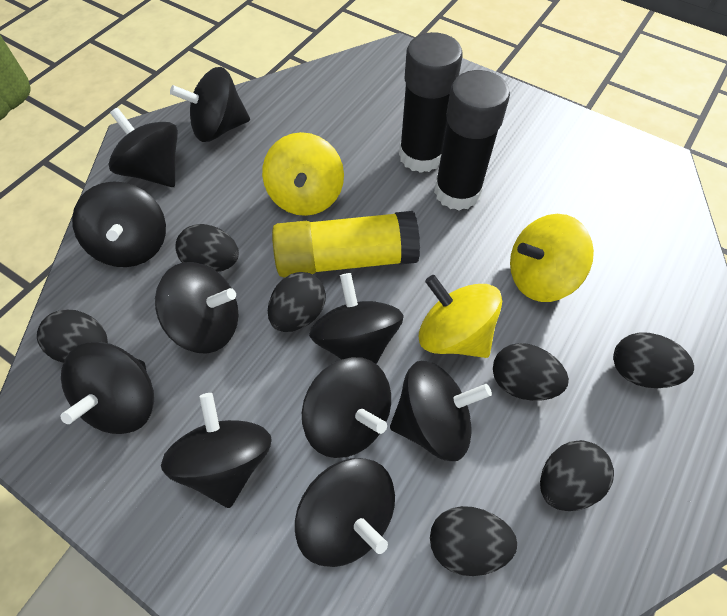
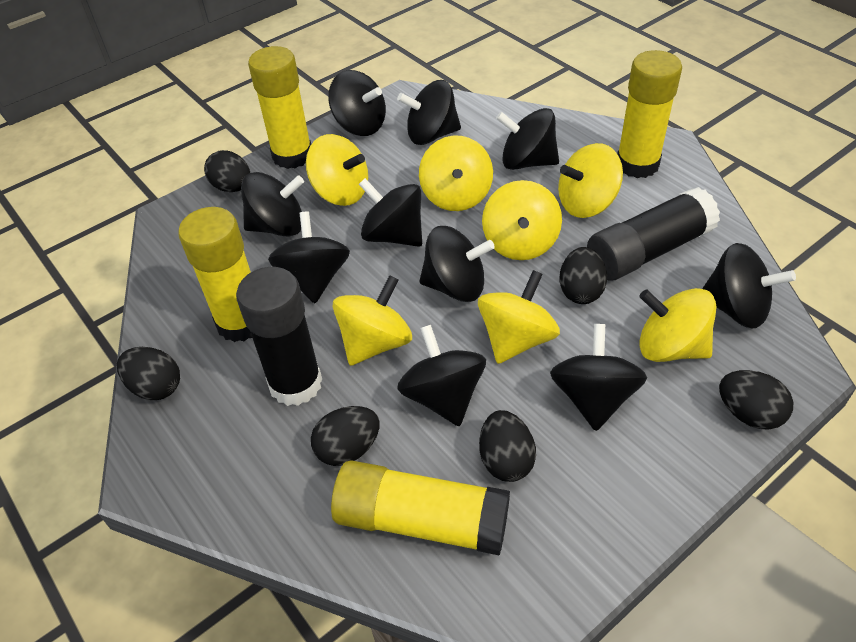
black egg: 7 -> 6
yellow glue stick: 1 -> 4
yellow spinning top: 3 -> 7

